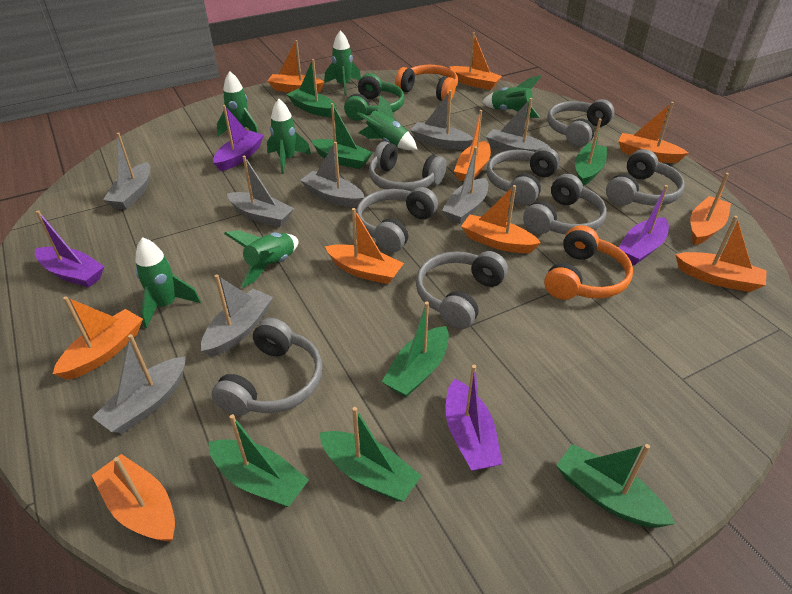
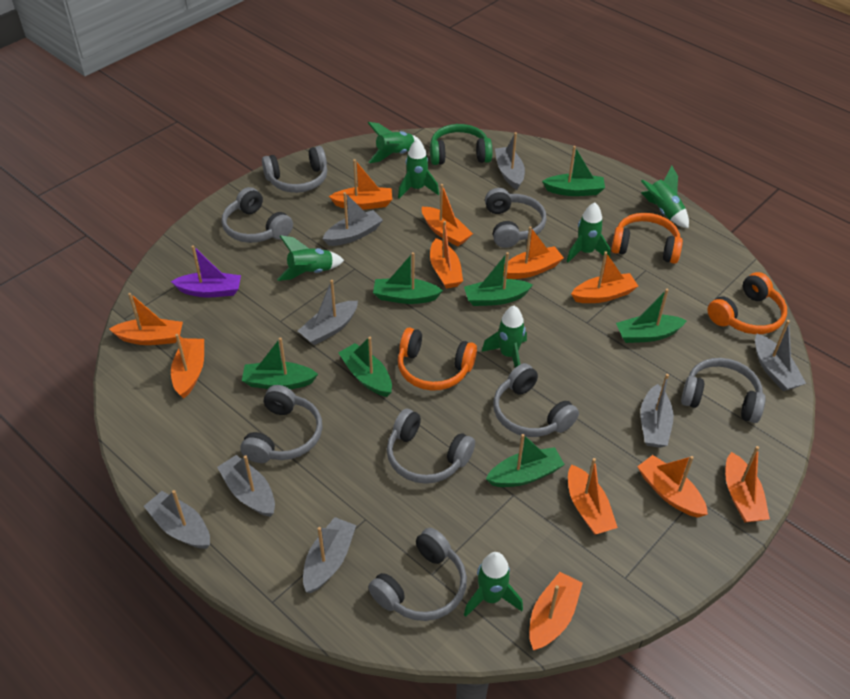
orange boat: 10 -> 11
orange headphones: 2 -> 3
purple boat: 4 -> 1

